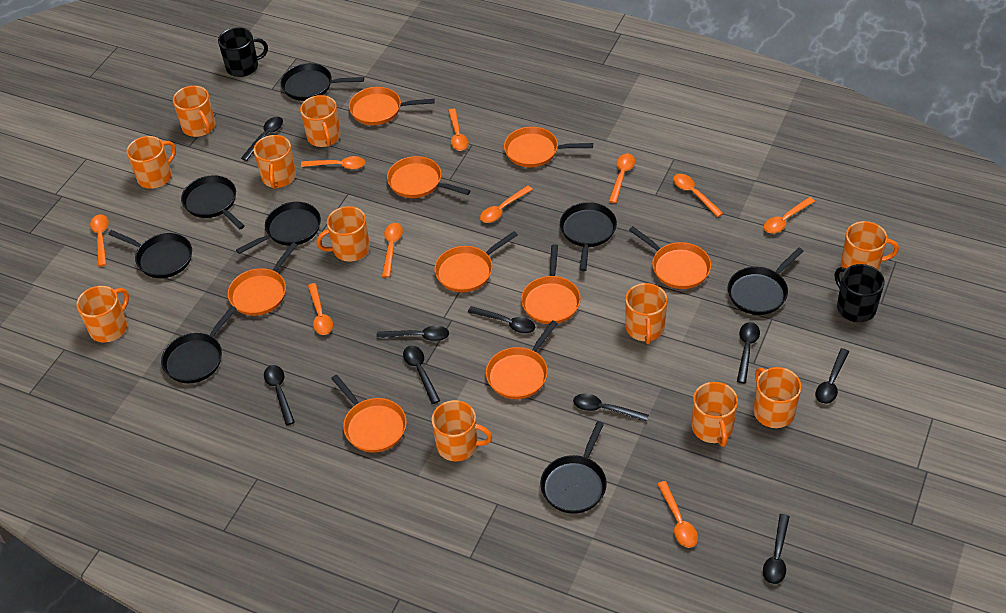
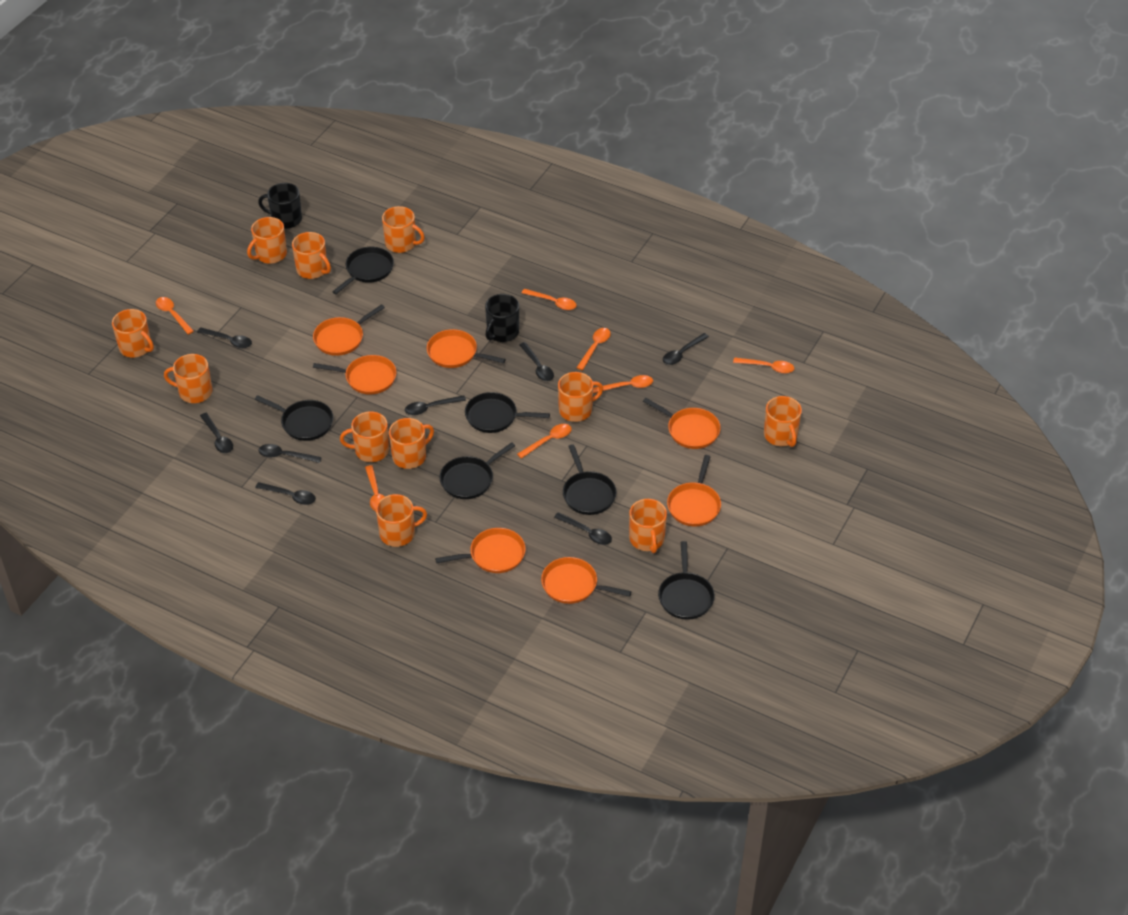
black pan: 8 -> 6
black spoon: 9 -> 8
orange pan: 9 -> 7
orange spoon: 10 -> 7

